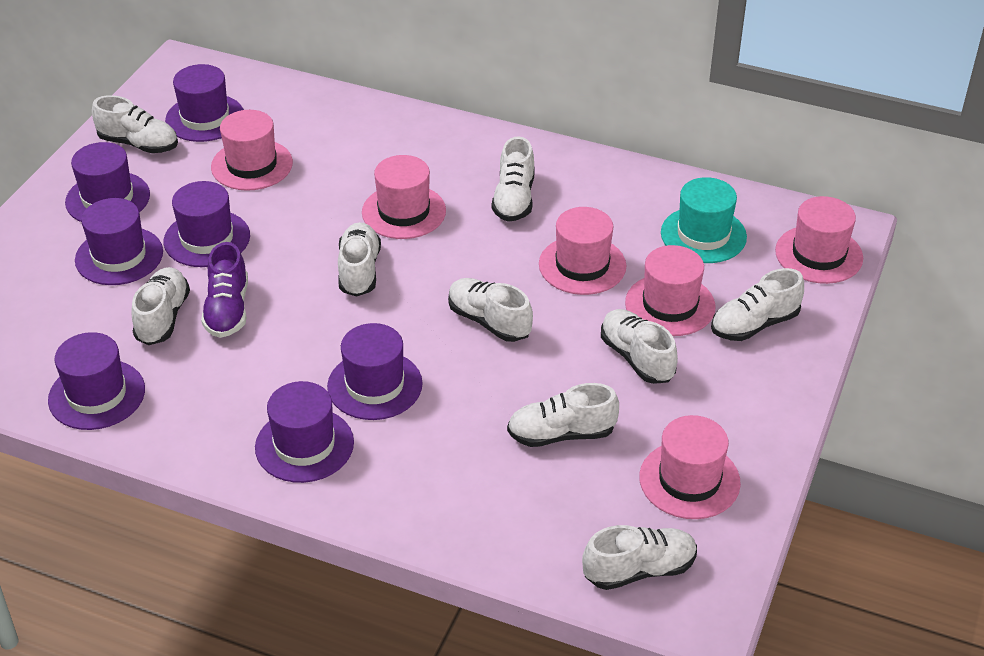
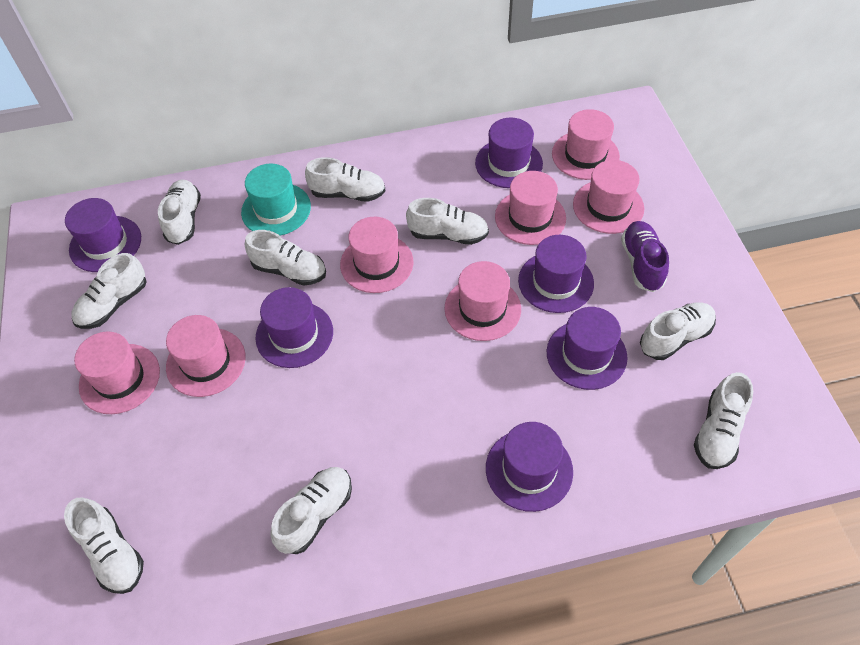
pink hat: 6 -> 7
purple hat: 7 -> 6

